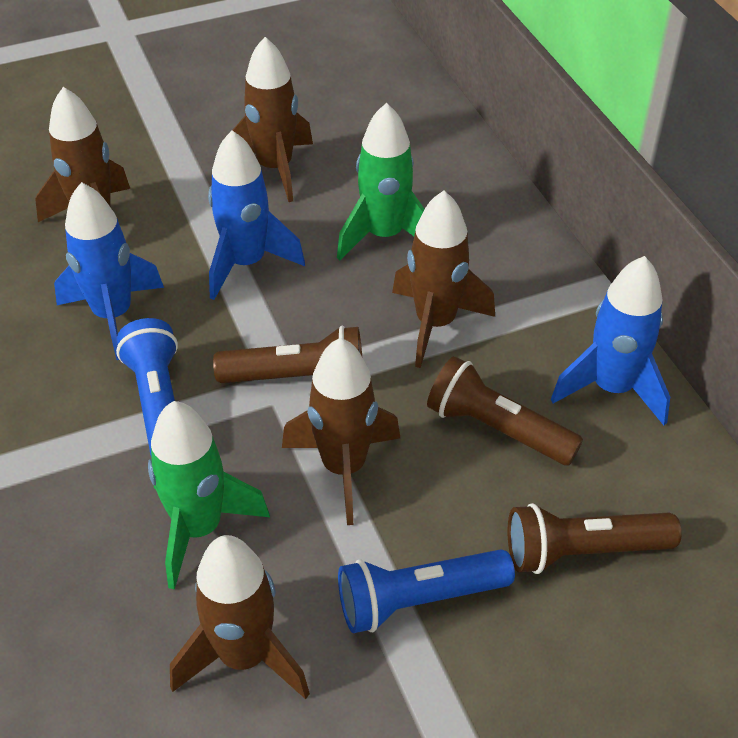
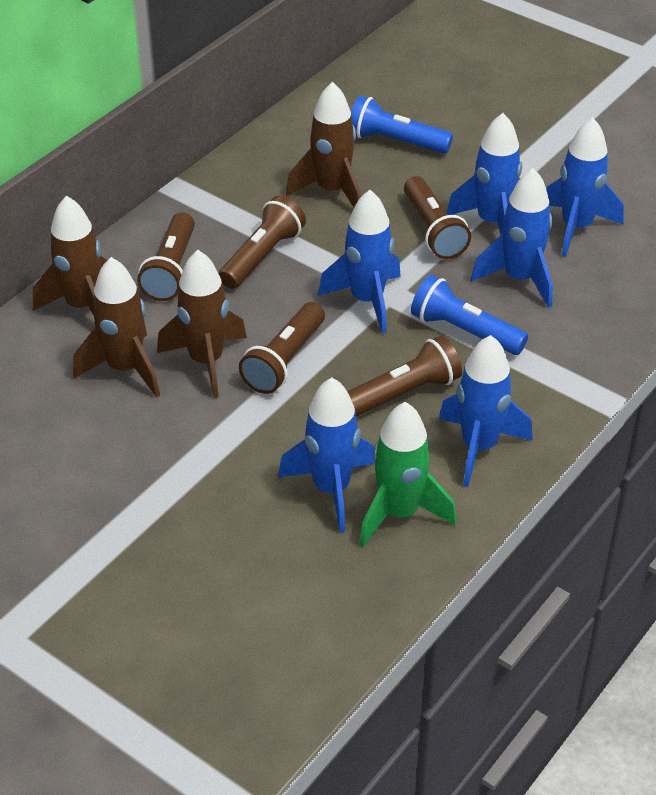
blue rocket: 3 -> 6
brown flashlight: 3 -> 5
brown rocket: 5 -> 4
green rocket: 2 -> 1

